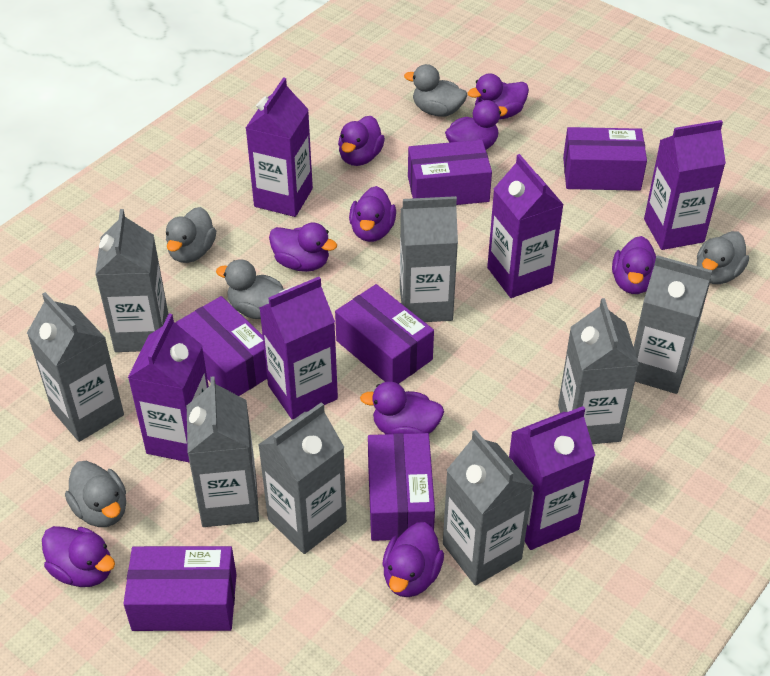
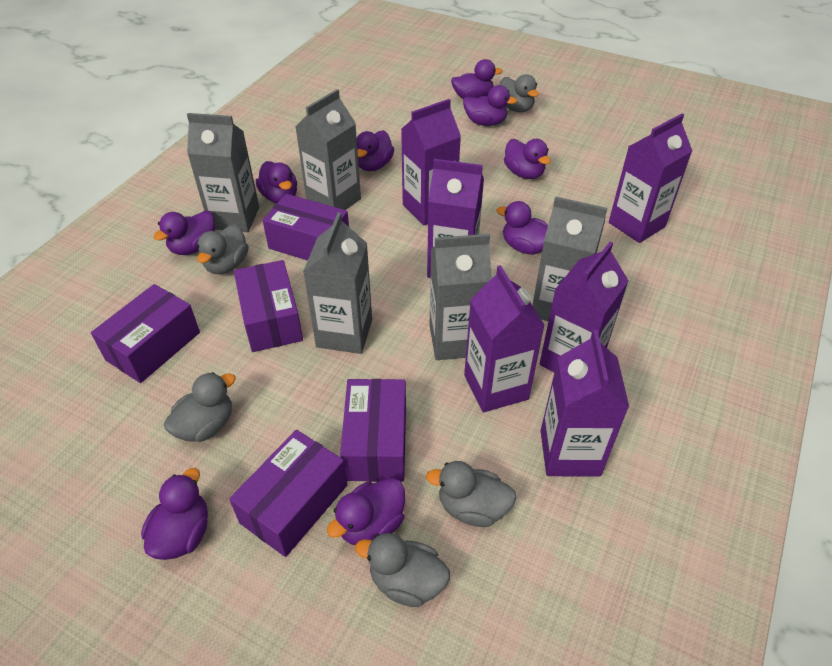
grey carton: 8 -> 5
purple box: 6 -> 5

